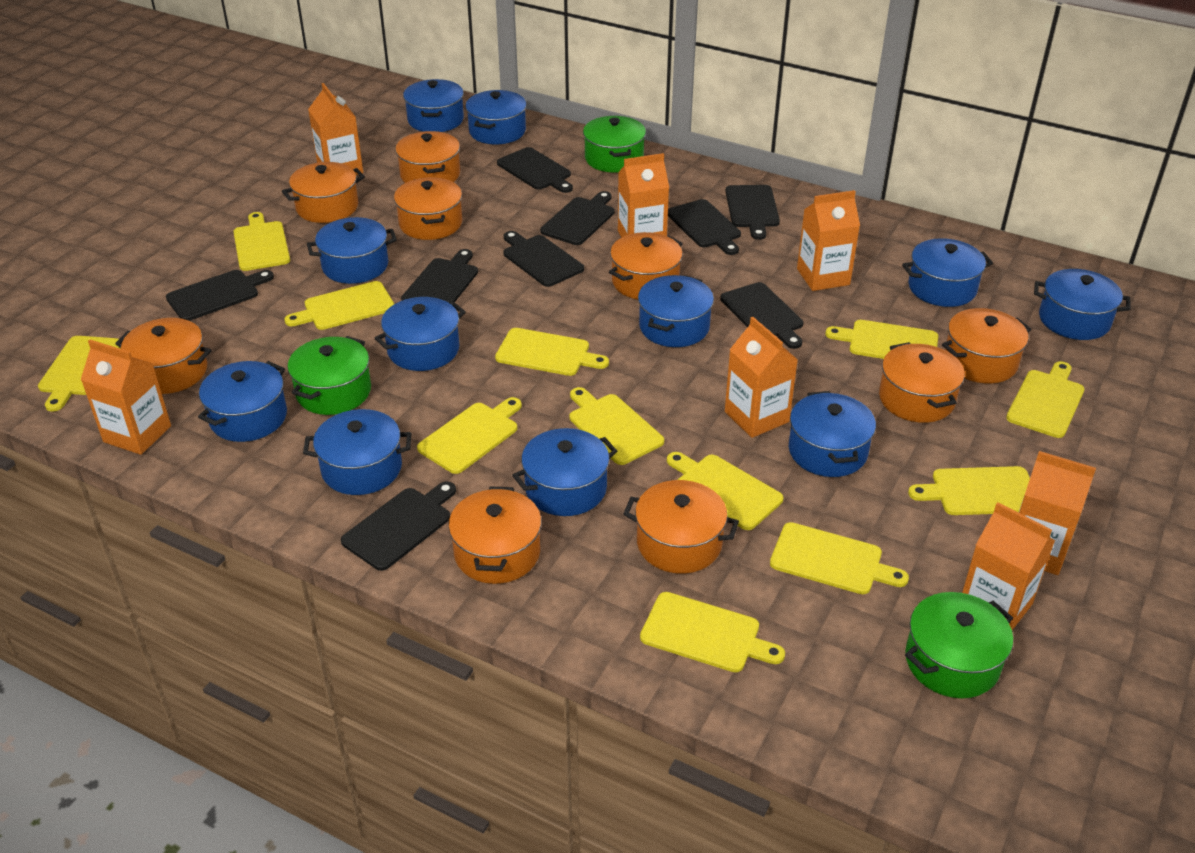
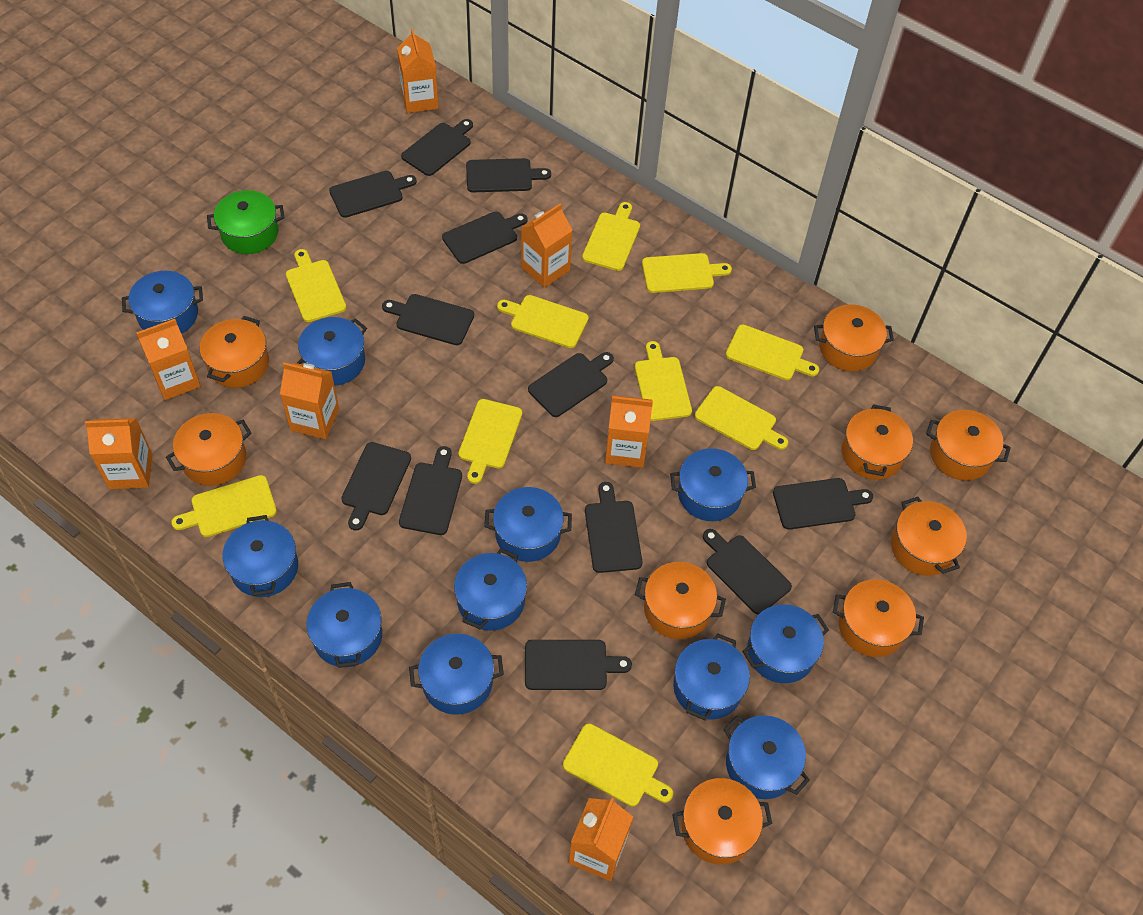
black cutting board: 9 -> 12
green pot: 3 -> 1
yellow cutting board: 12 -> 10

